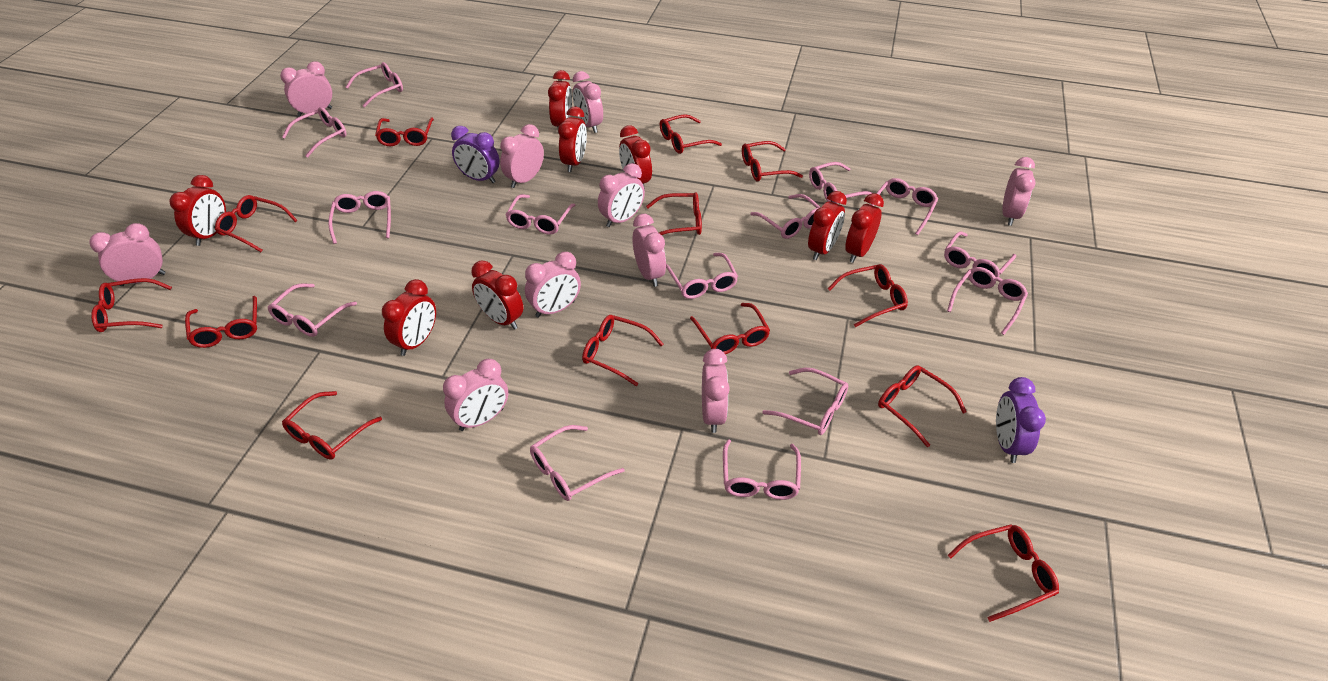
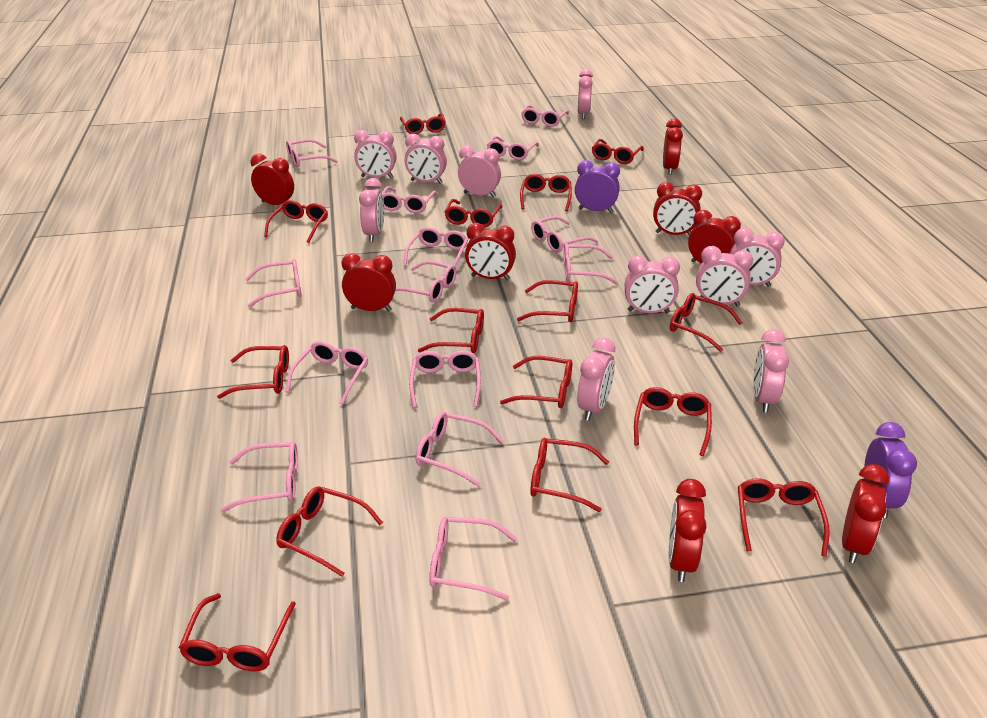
red glasses: 13 -> 15

